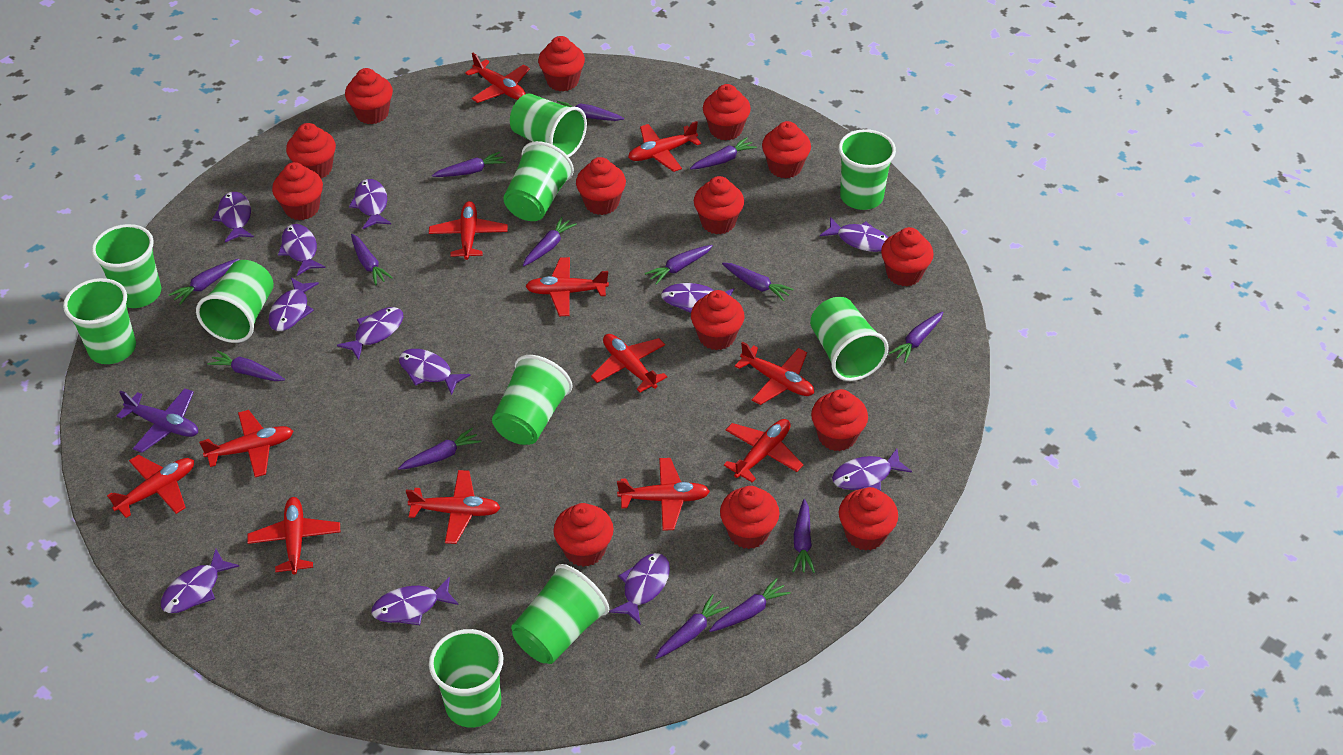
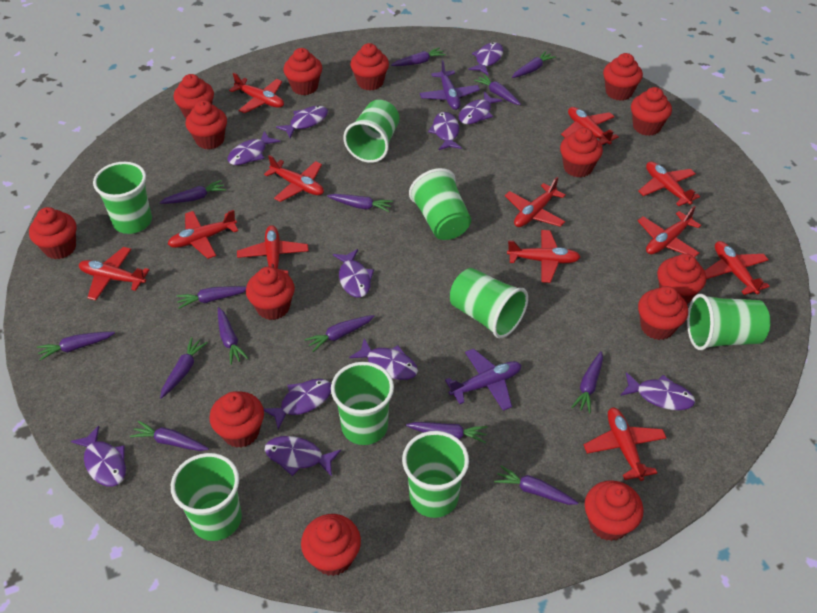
green cup: 10 -> 8
purple fish: 12 -> 11
purple plane: 1 -> 2

